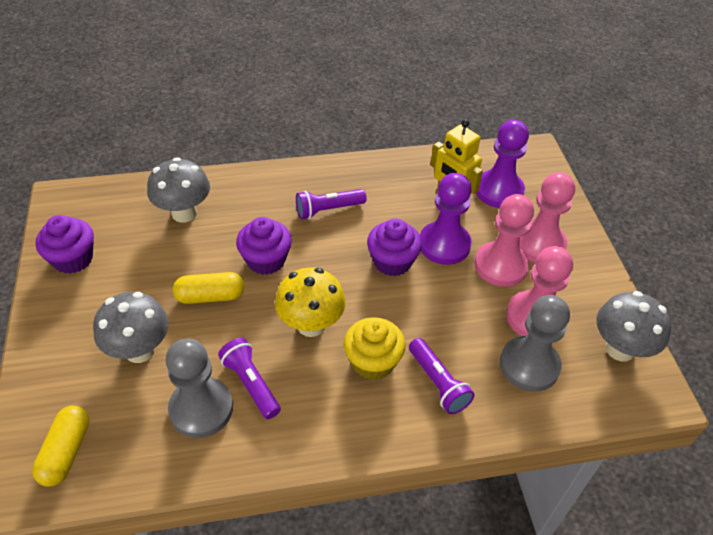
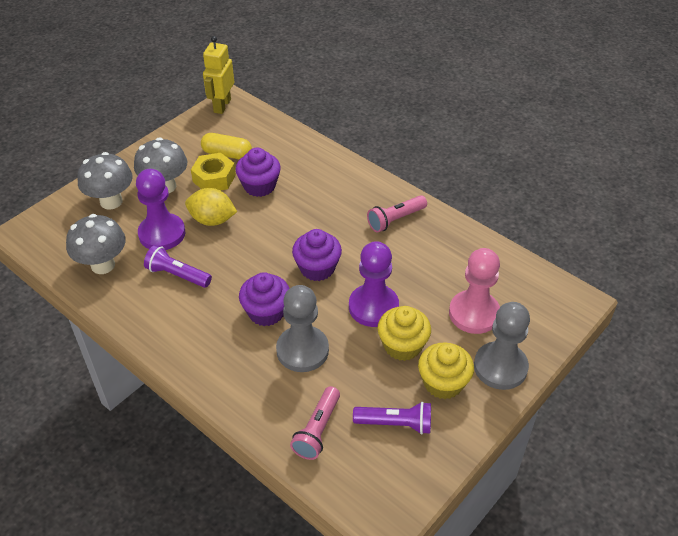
pink flashlight: 0 -> 2
pink pawn: 3 -> 1
purple flashlight: 3 -> 2
yellow capsule: 2 -> 1
yellow cupcake: 1 -> 2
yellow lemon: 0 -> 1
yellow mushroom: 1 -> 0
yellow nut: 0 -> 1

